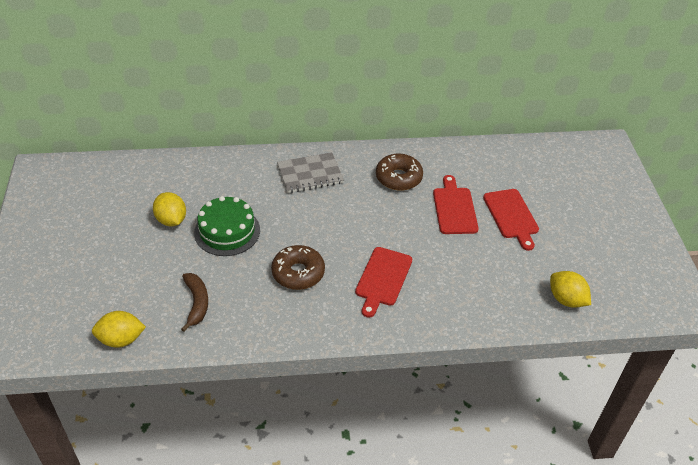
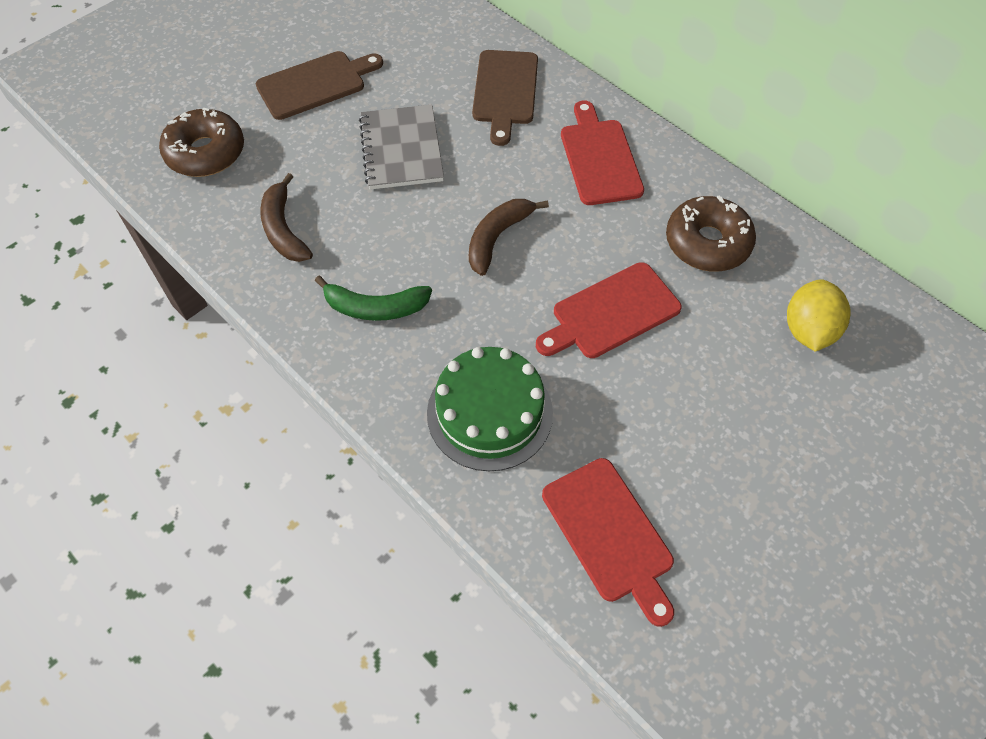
brown banana: 1 -> 2
brown cutting board: 0 -> 2
green banana: 0 -> 1
yellow lemon: 3 -> 1

